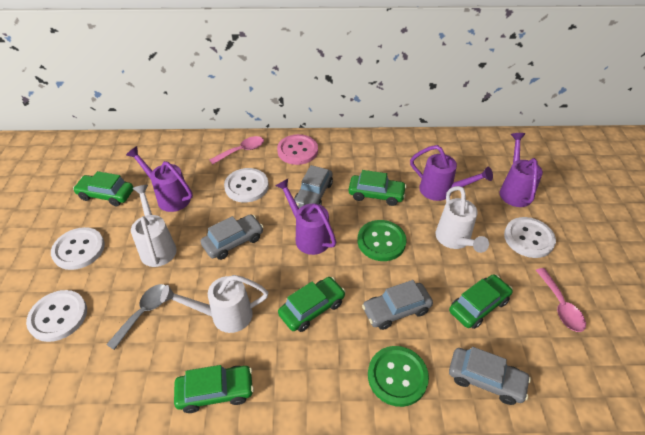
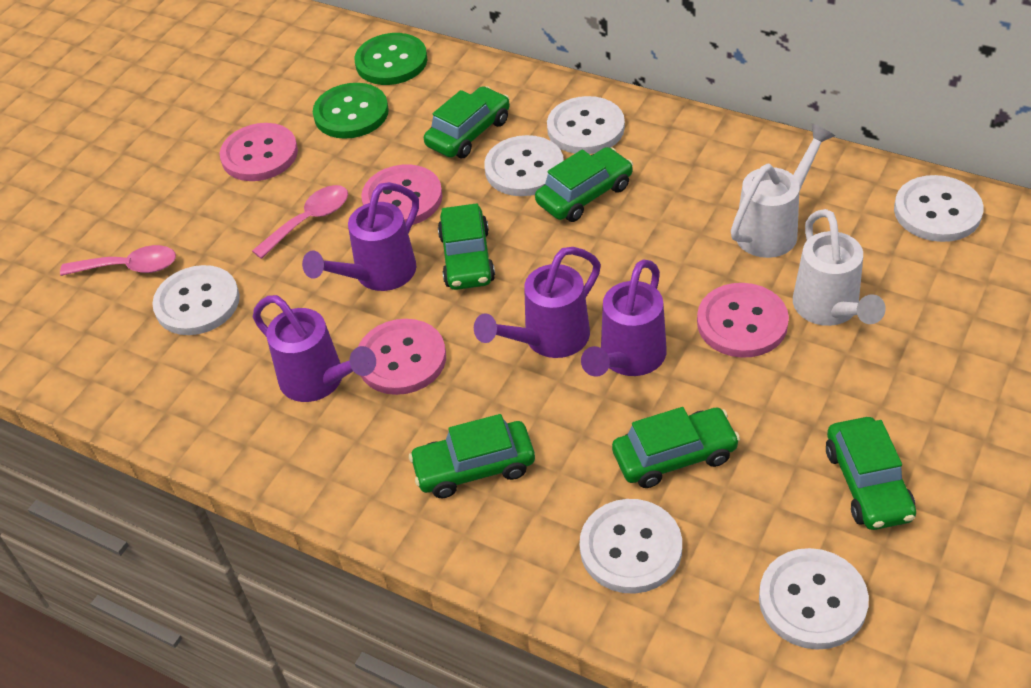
green car: 5 -> 6
grey car: 4 -> 0
grey spoon: 1 -> 0
pink button: 1 -> 4
white button: 4 -> 6
white watering can: 3 -> 2

